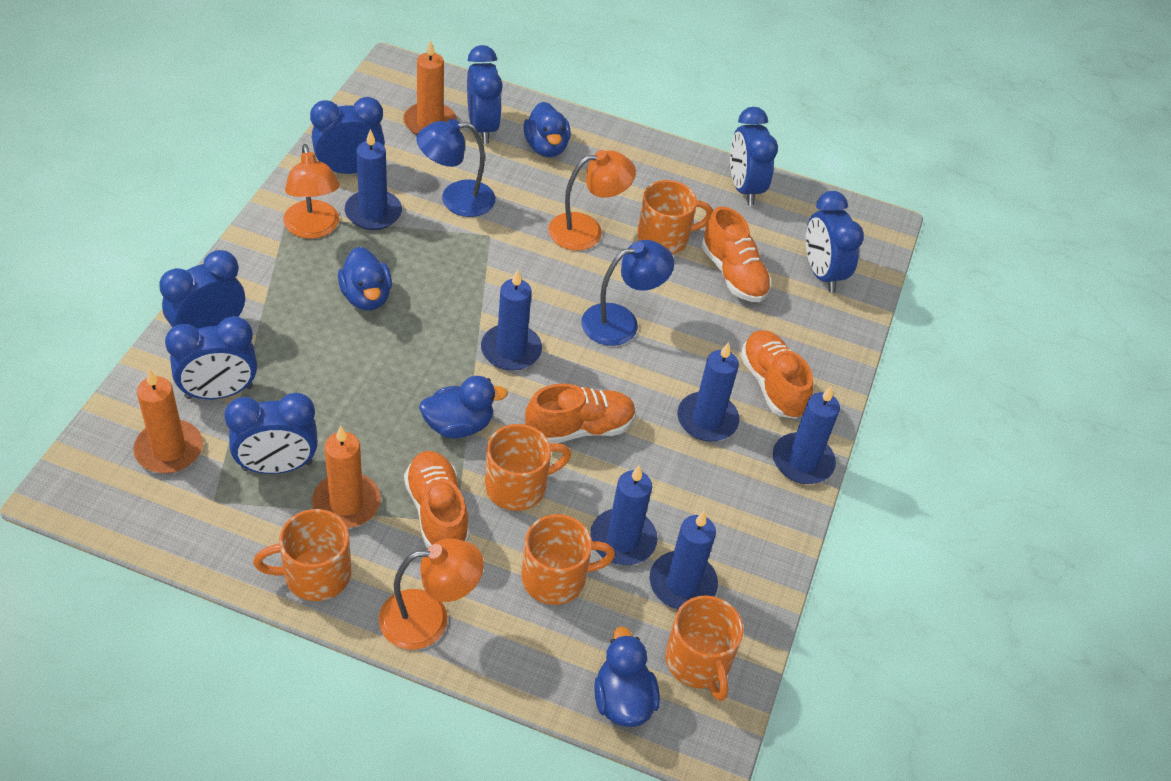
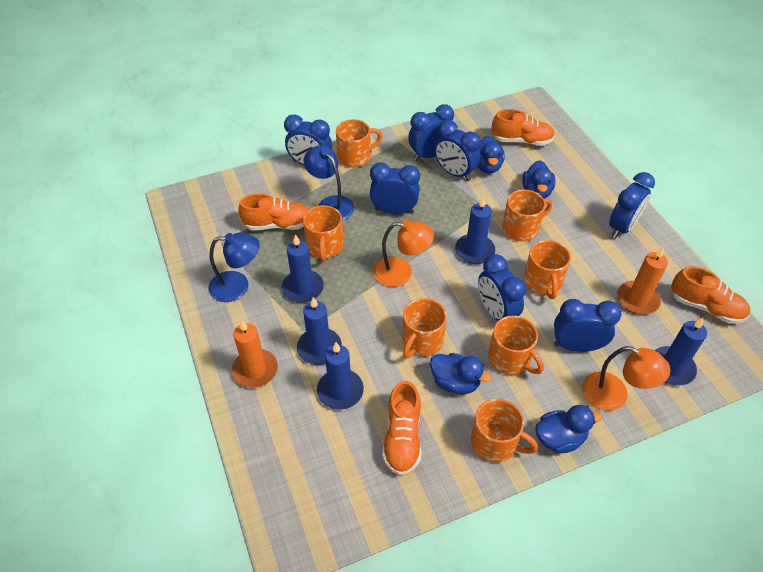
blue candle: 6 -> 5
orange candle: 3 -> 2
orange lamp: 3 -> 2
orange mug: 5 -> 7

